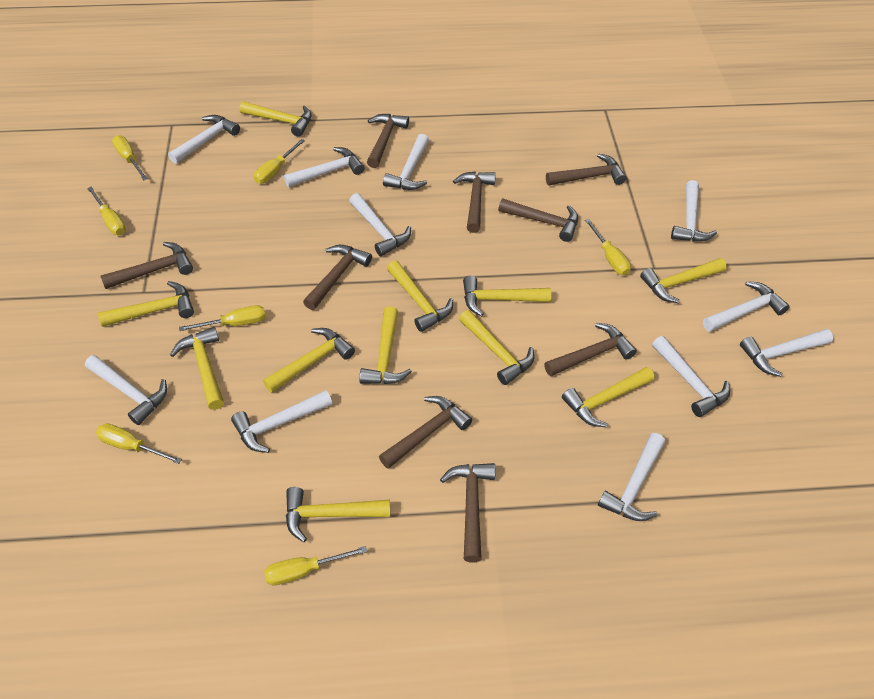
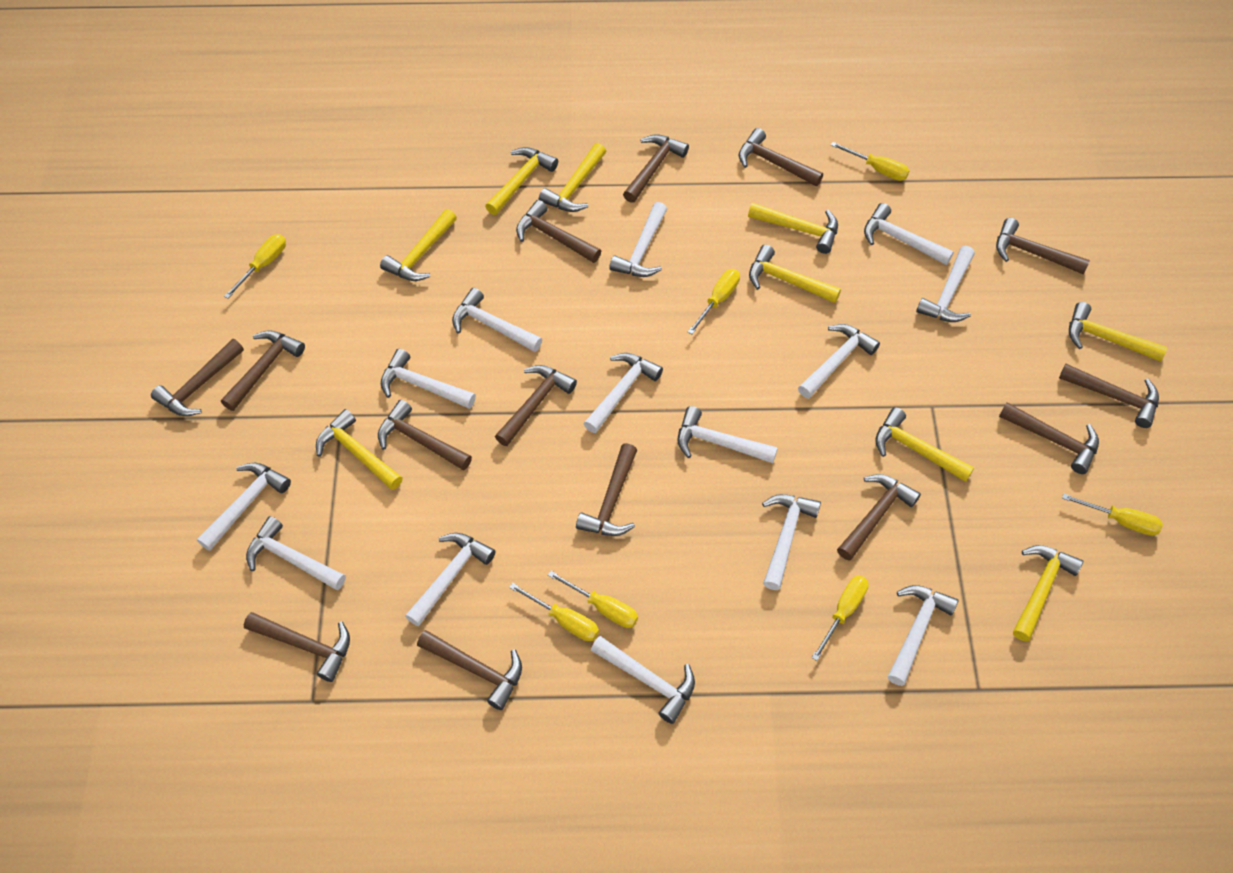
brown hammer: 9 -> 14
white hammer: 11 -> 14
yellow hammer: 11 -> 9

